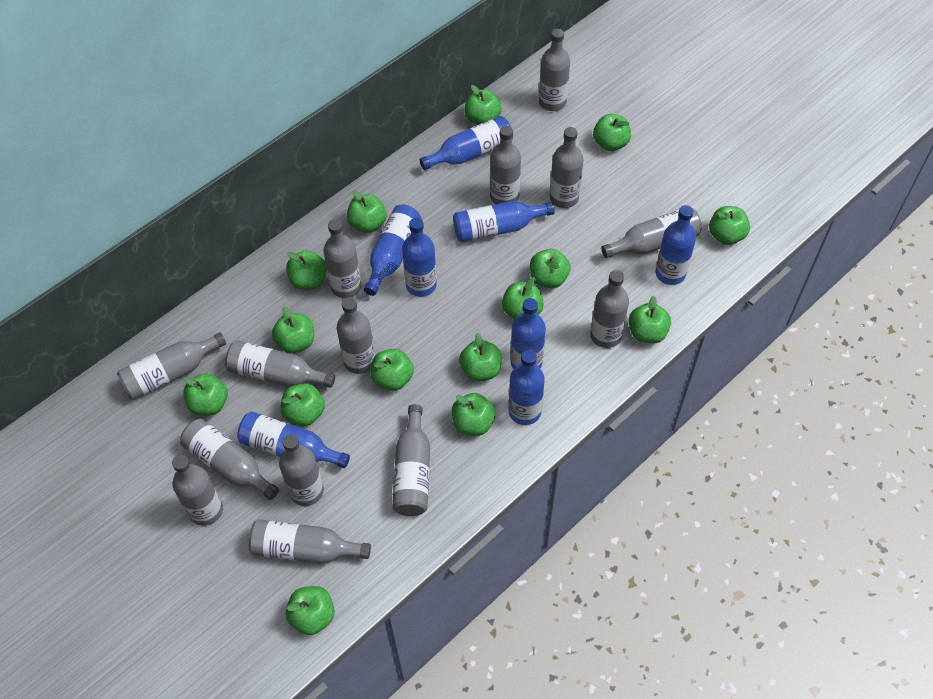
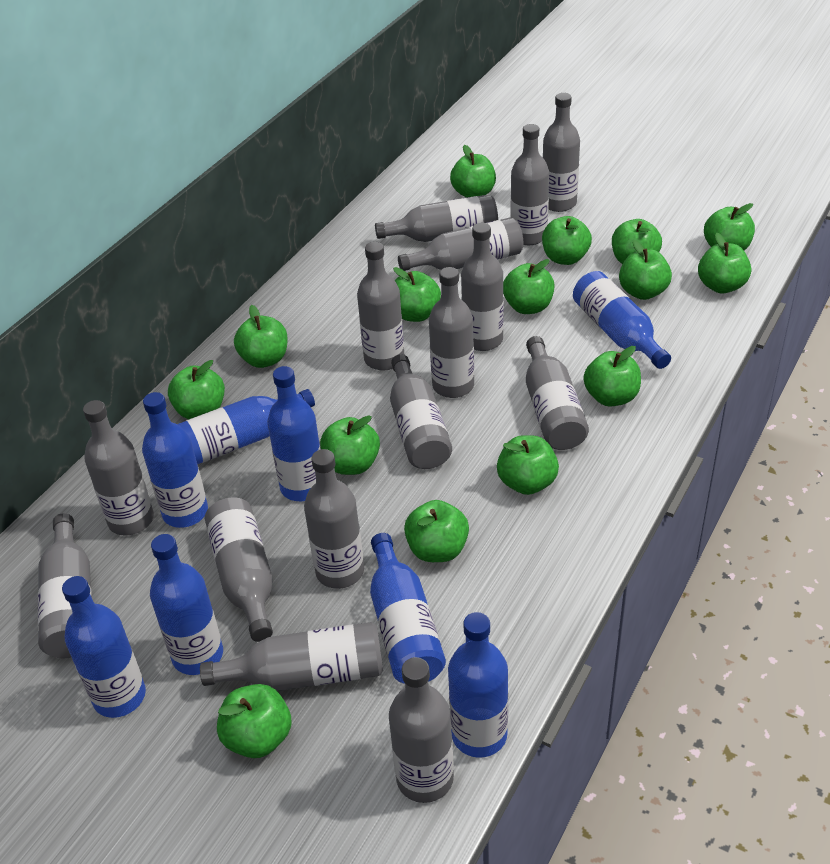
grey bottle: 14 -> 15

